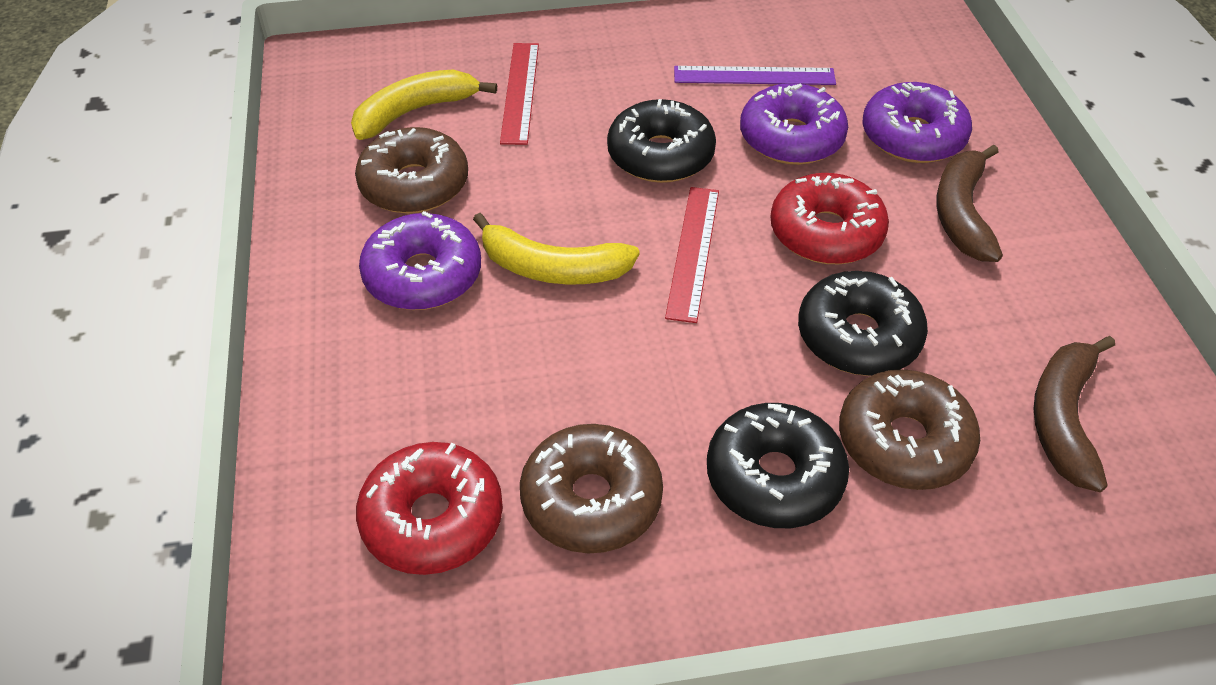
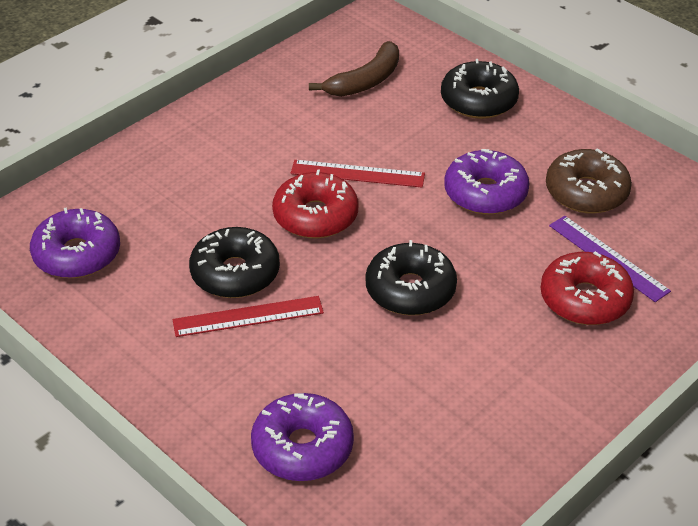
brown banana: 2 -> 1
brown donut: 3 -> 1
yellow banana: 2 -> 0

